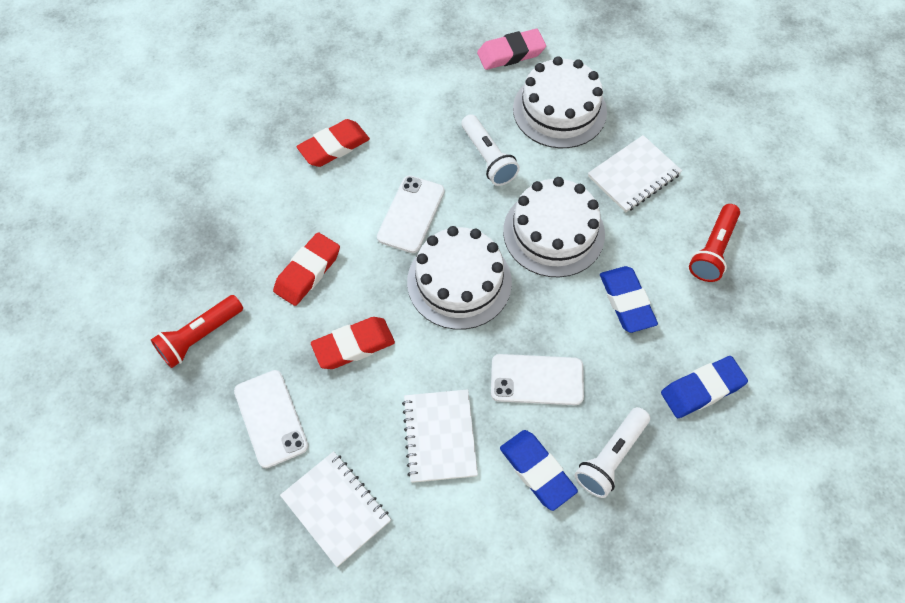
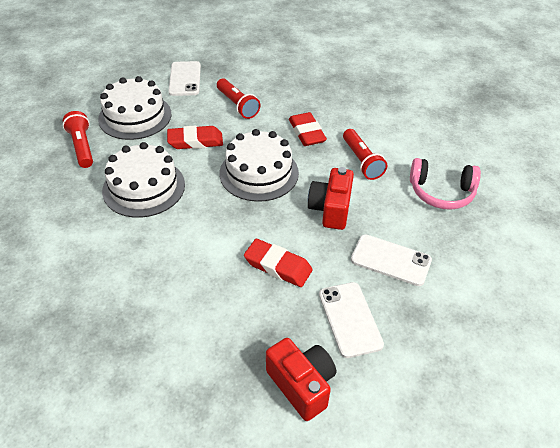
blue eraser: 3 -> 0
pink eraser: 1 -> 0
pink headphones: 0 -> 1
red camera: 0 -> 2
red flashlight: 2 -> 3
white flashlight: 2 -> 0
white notebook: 3 -> 0

